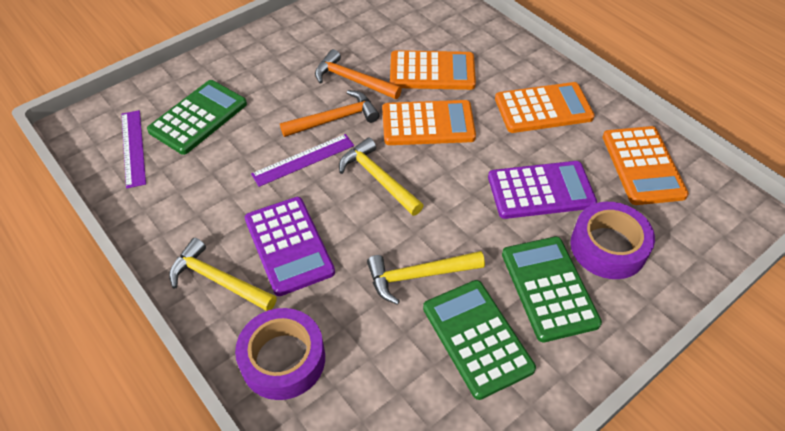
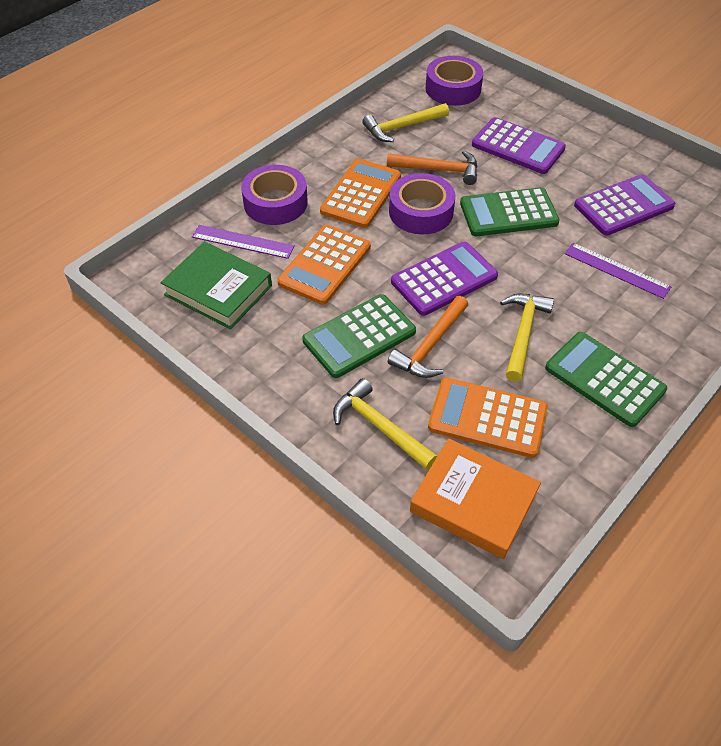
green book: 0 -> 1
orange book: 0 -> 1
orange calculator: 4 -> 3
purple calculator: 2 -> 3
purple tape: 2 -> 3

